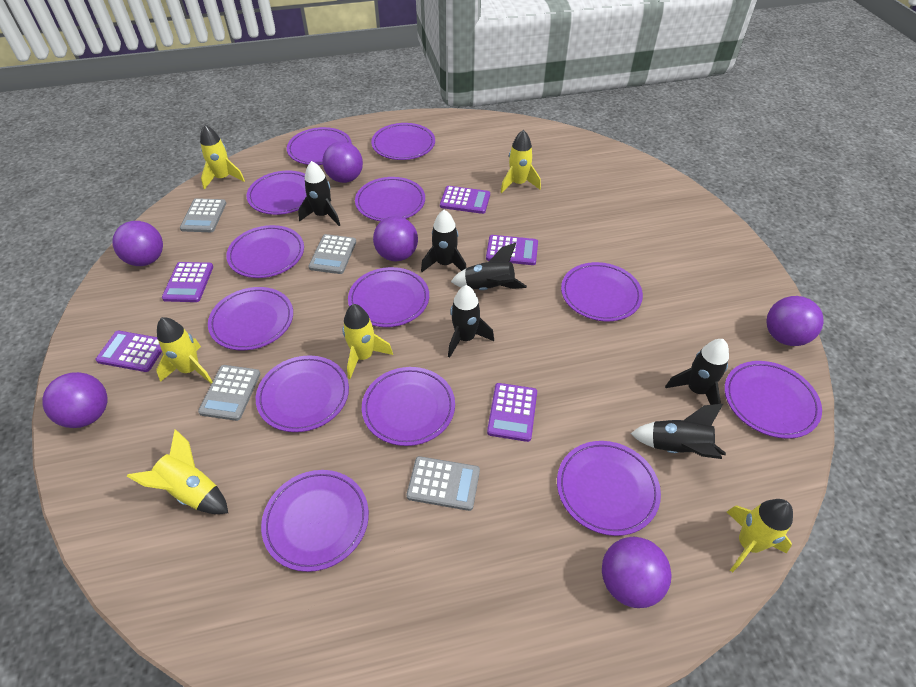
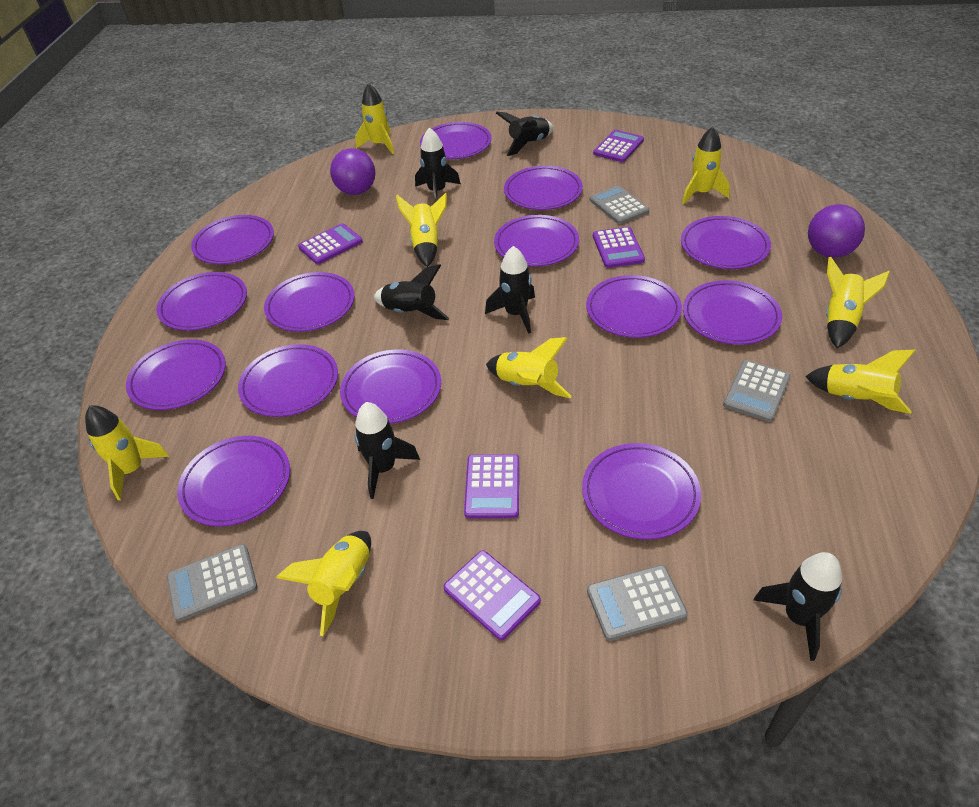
purple ball: 6 -> 2
purple plate: 13 -> 14
yellow rocket: 6 -> 8

